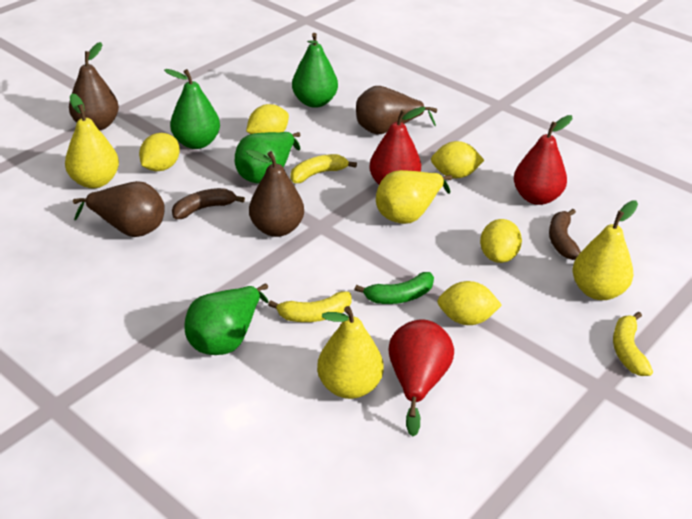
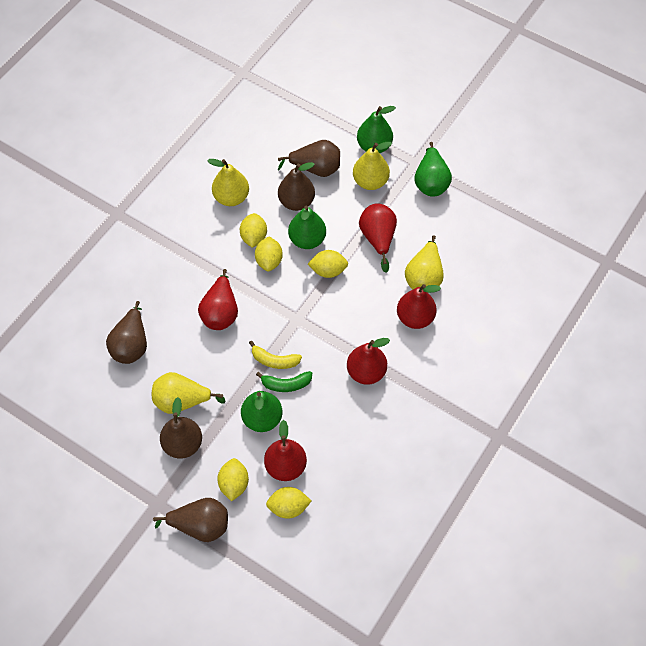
brown banana: 2 -> 0
brown pear: 4 -> 5
red pear: 3 -> 5
yellow banana: 3 -> 1

